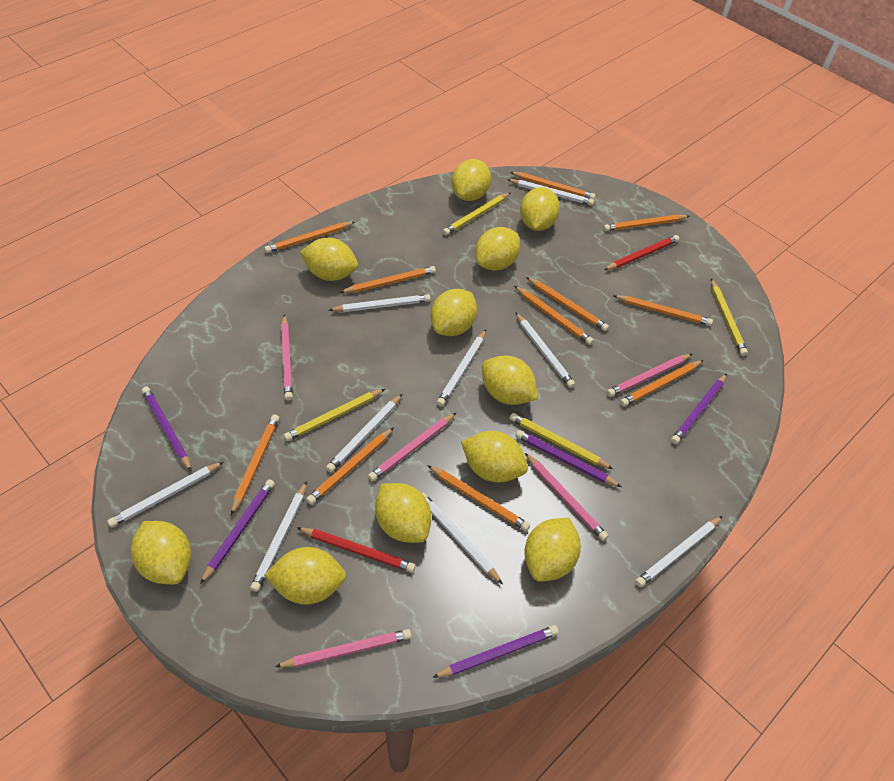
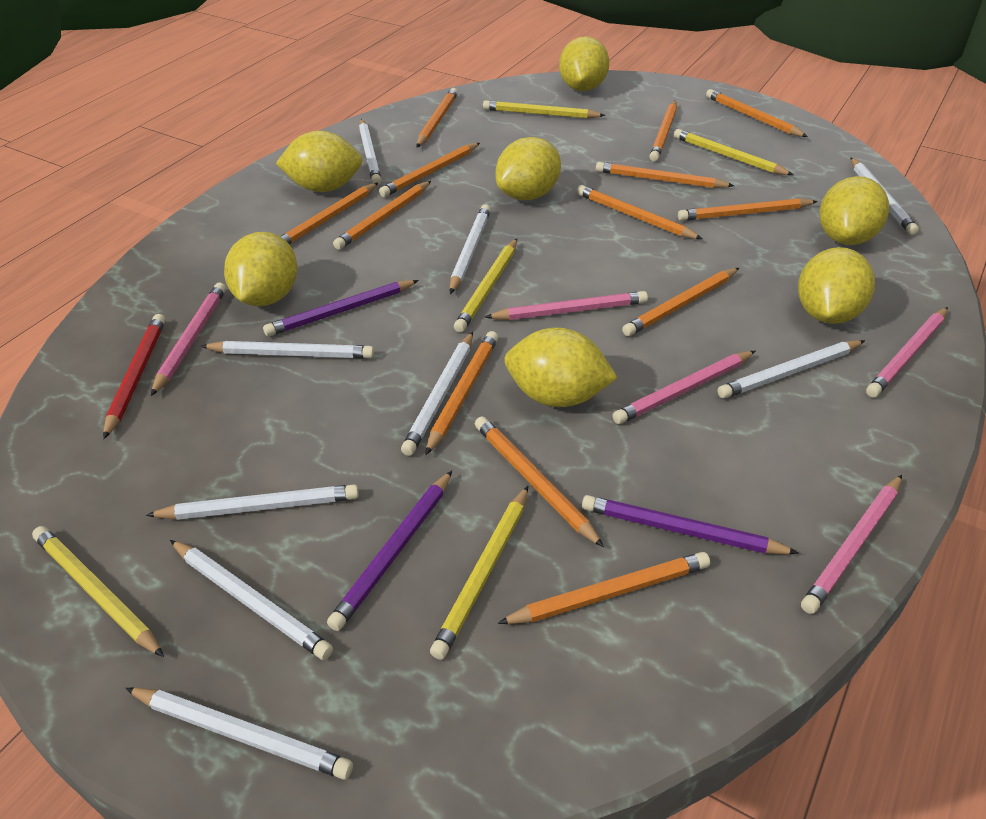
orange pencil: 11 -> 13
purple pencil: 5 -> 3
red pencil: 2 -> 1
yellow lemon: 11 -> 7
yellow pencil: 4 -> 5

